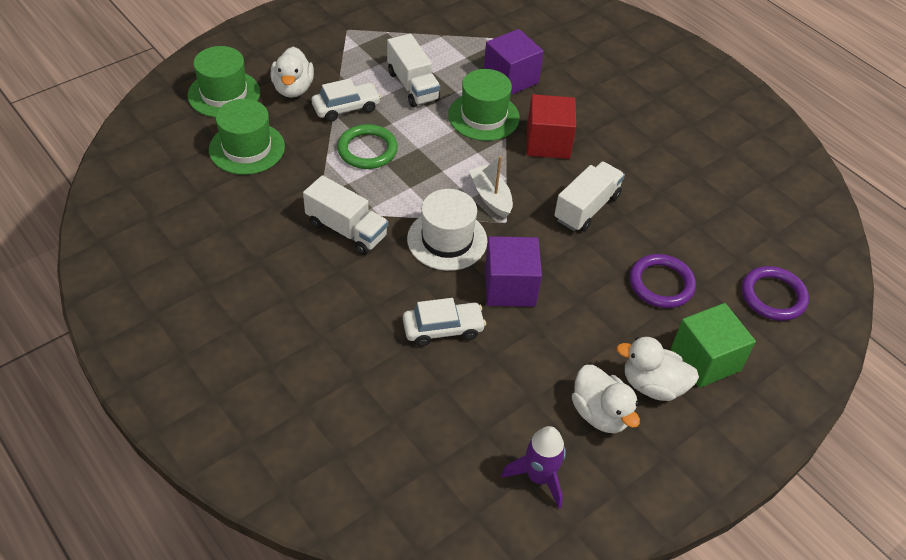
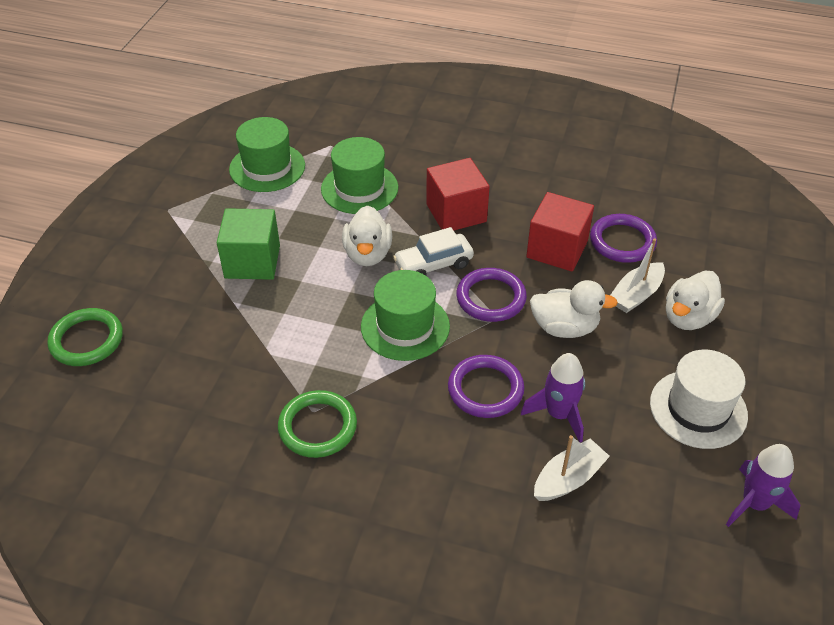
green ring: 1 -> 2
purple cube: 2 -> 0
purple ring: 2 -> 3
purple rocket: 1 -> 2
red cube: 1 -> 2
white boat: 1 -> 2
white car: 2 -> 1
white truck: 3 -> 0

